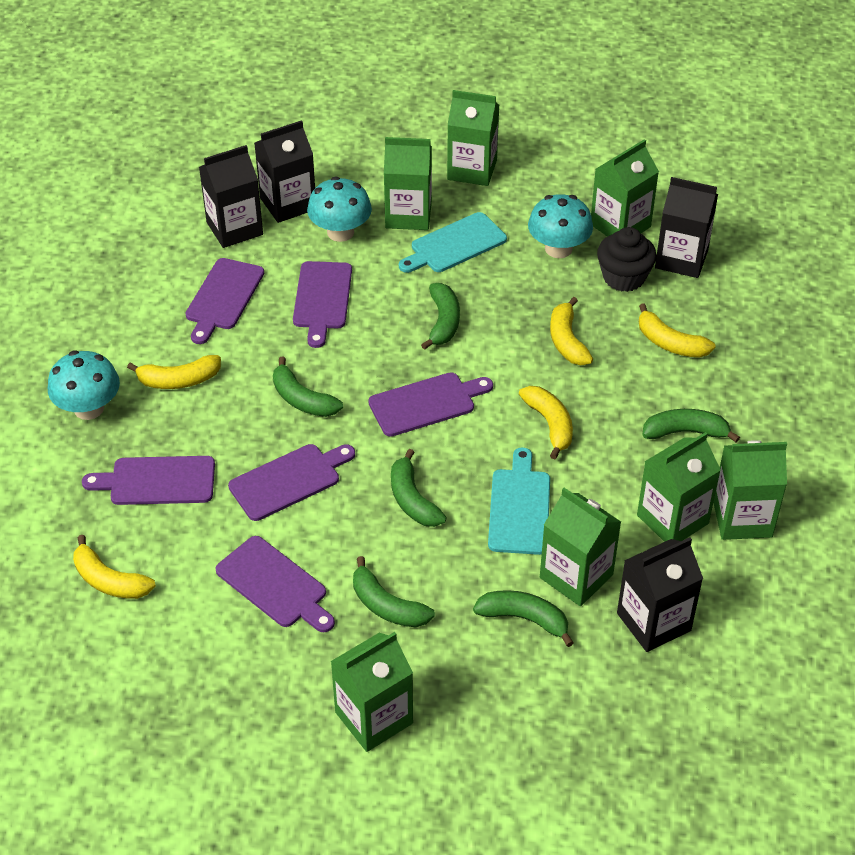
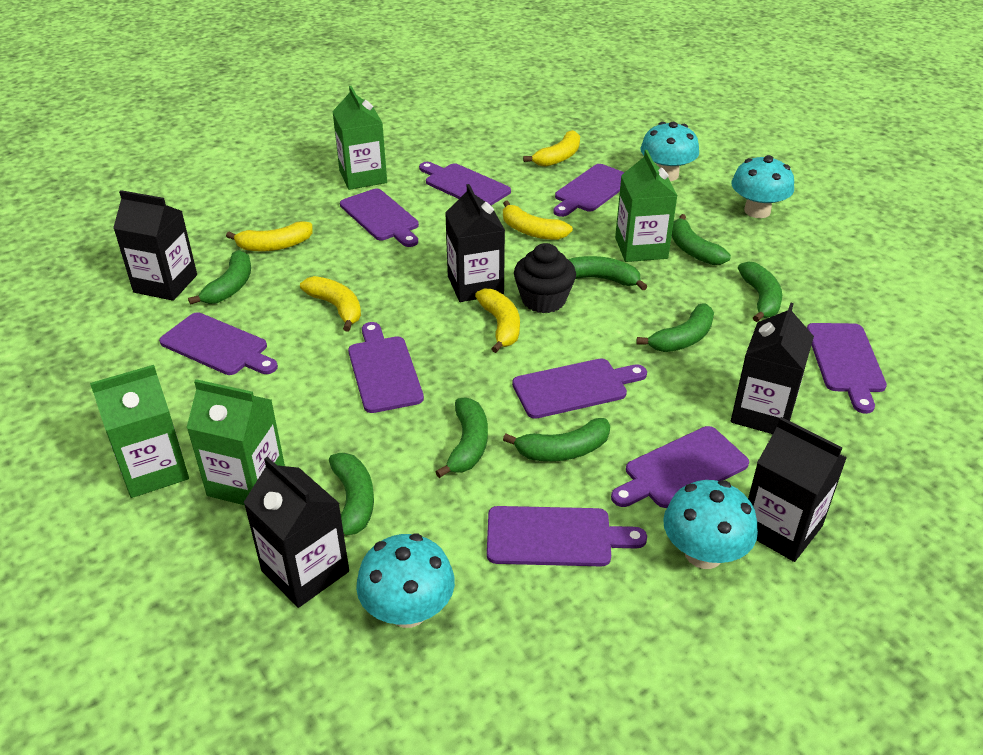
black carton: 4 -> 5
green banana: 6 -> 8
green carton: 7 -> 4
purple cutting board: 6 -> 9
turquoise cutting board: 2 -> 0
turquoise mushroom: 3 -> 4

